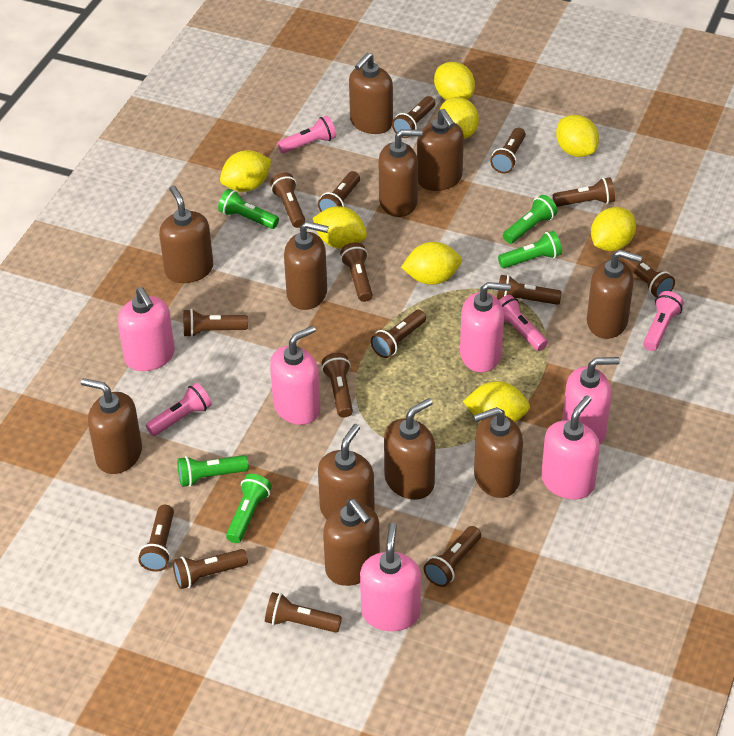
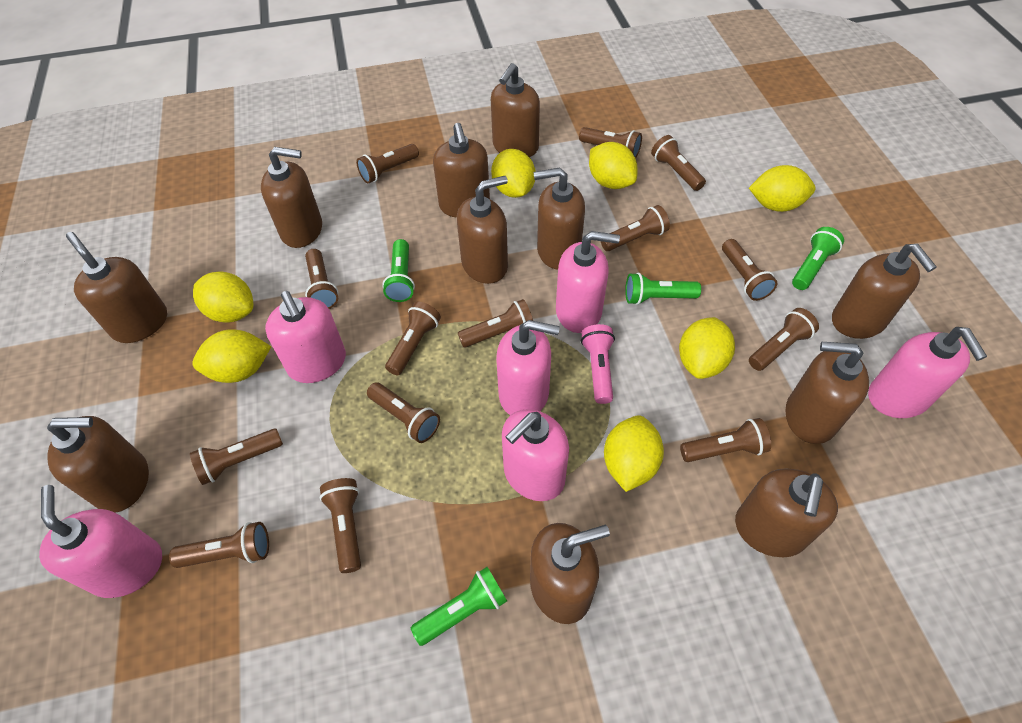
brown flashlight: 15 -> 14
green flashlight: 5 -> 4
pink flashlight: 4 -> 1
yellow lemon: 8 -> 7

